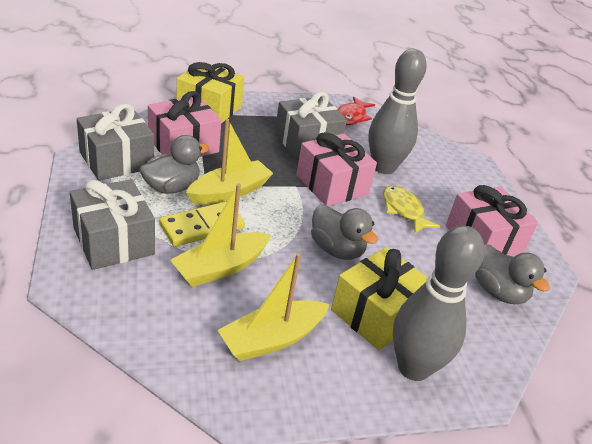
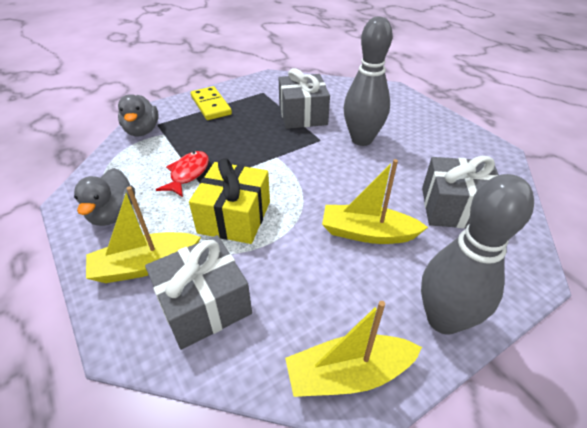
grey duck: 3 -> 2
pink gift: 3 -> 0
yellow fish: 1 -> 0
yellow gift: 2 -> 1

